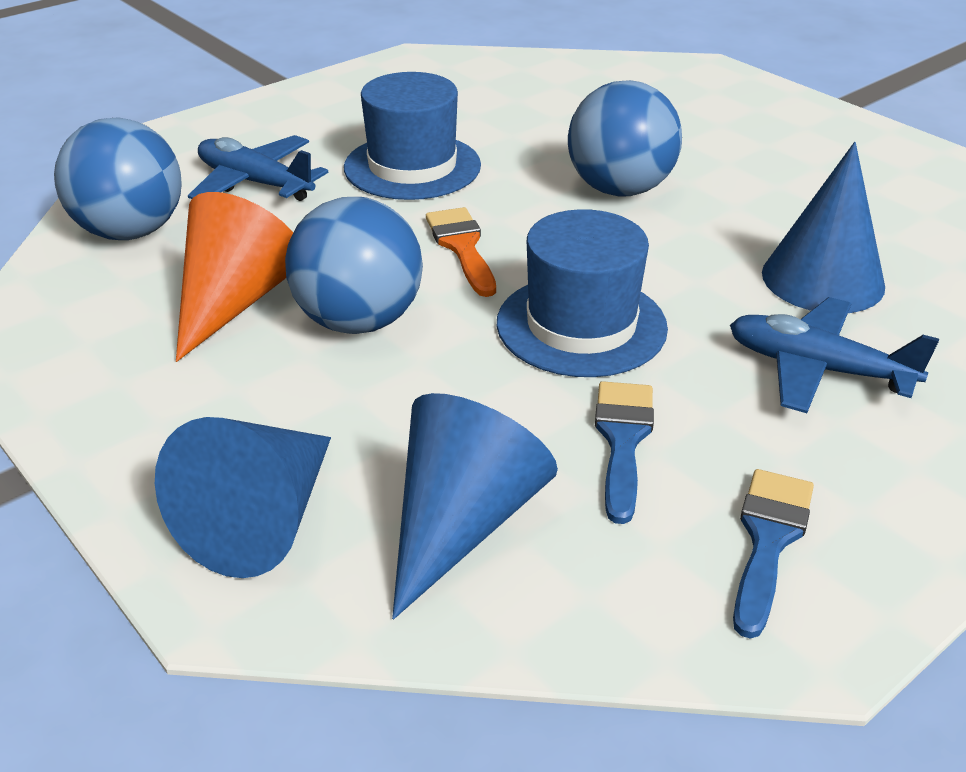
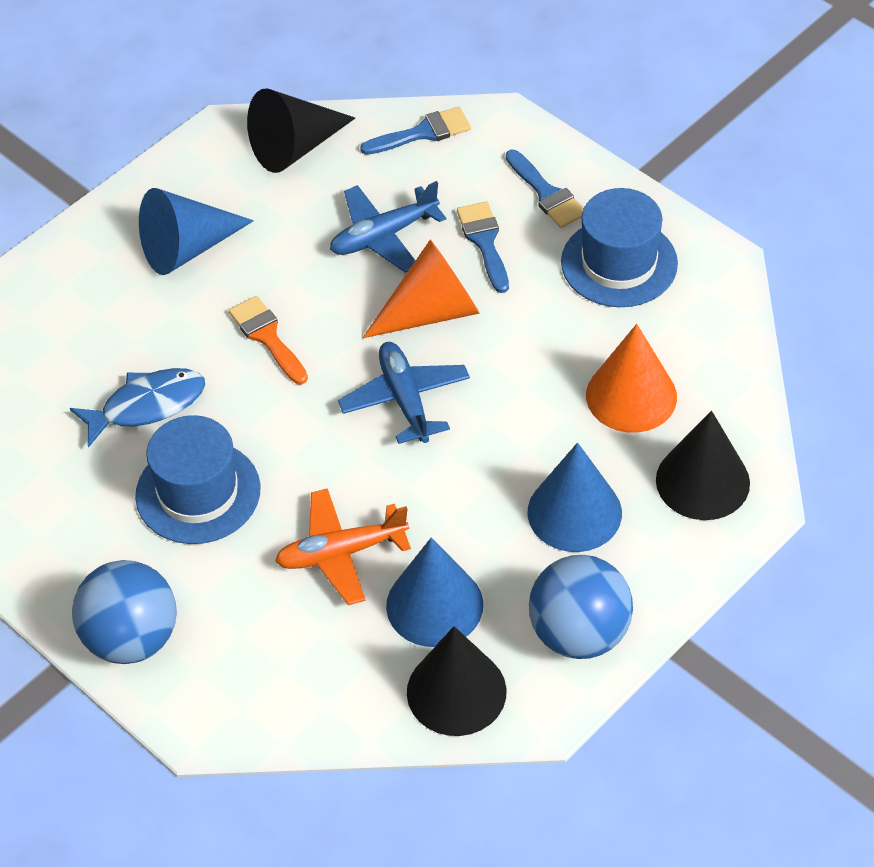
black cone: 0 -> 3
blue ball: 3 -> 2
blue brush: 2 -> 3
blue fish: 0 -> 1
orange cone: 1 -> 2
orange plane: 0 -> 1

